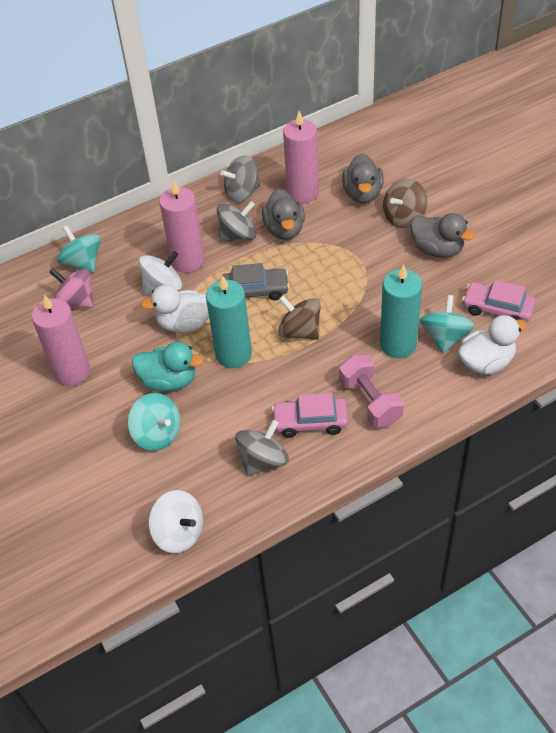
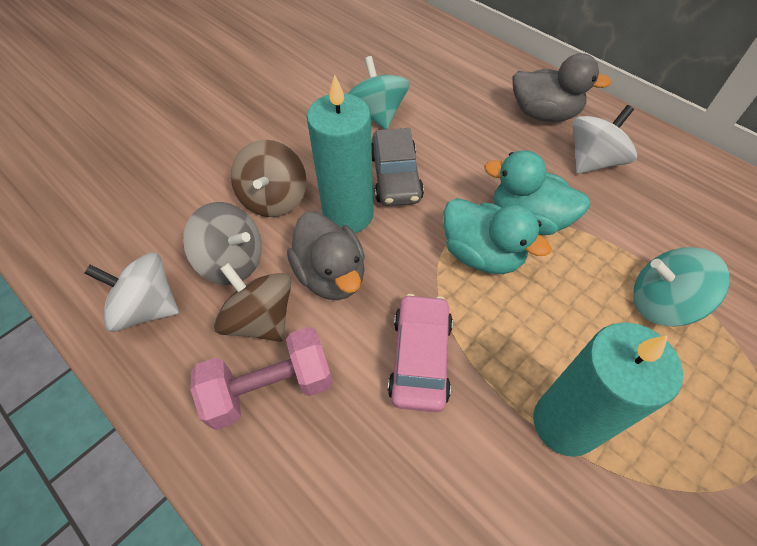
grey duck: 3 -> 2
grey spinning top: 3 -> 1
pink candle: 3 -> 0
pink car: 2 -> 1
pink spinning top: 1 -> 0
turquoise duck: 1 -> 2
turquoise spinning top: 3 -> 2
white duck: 2 -> 0

